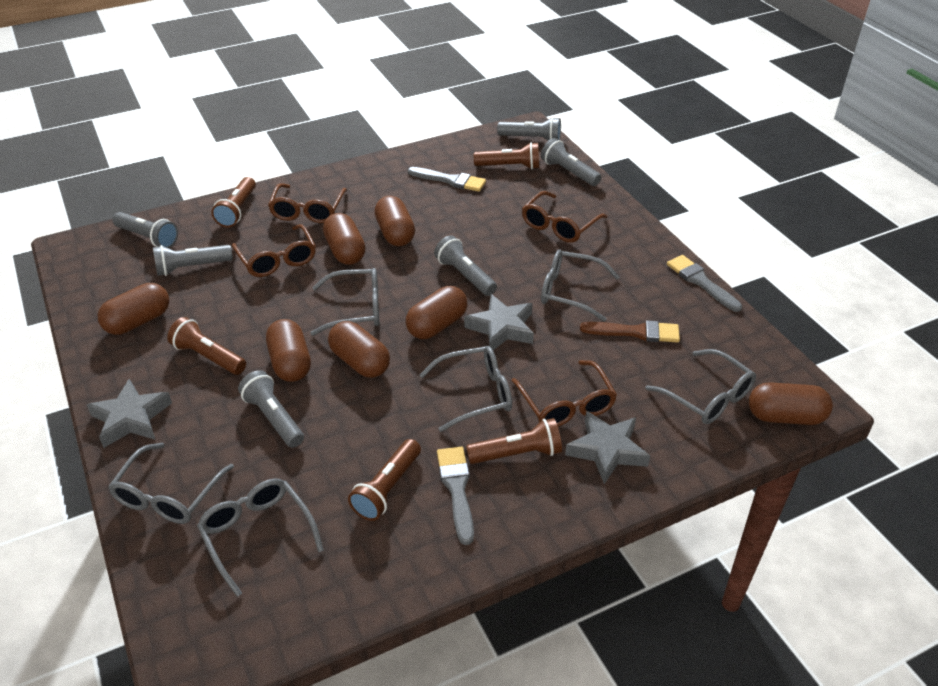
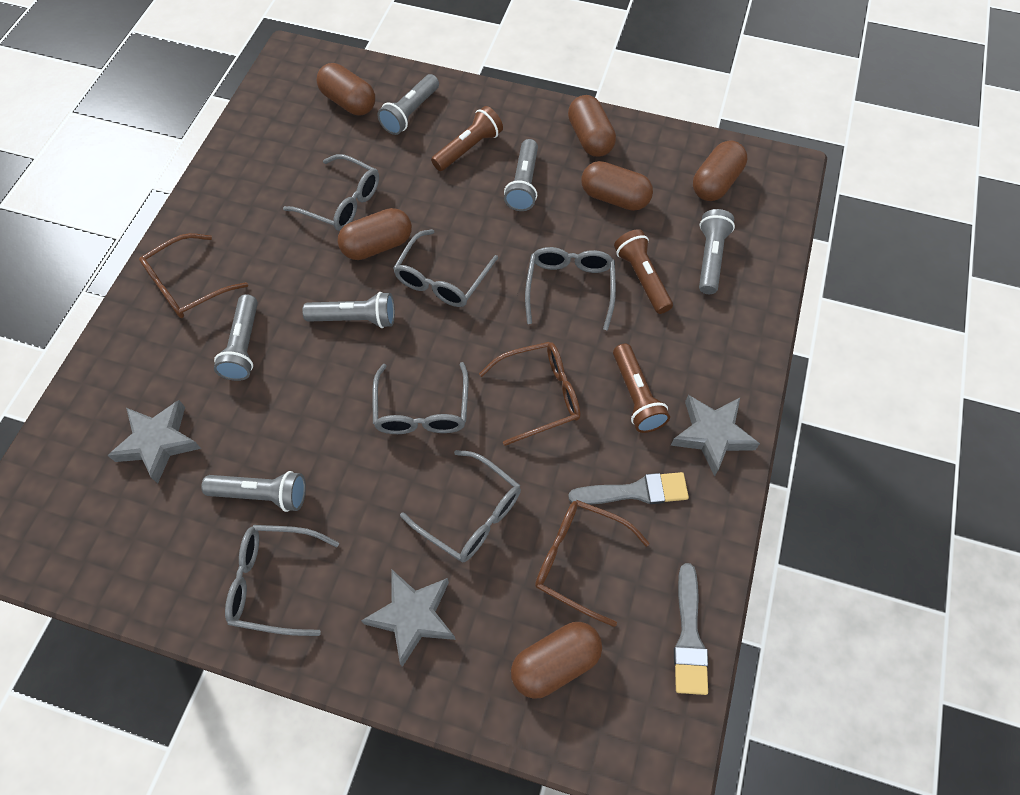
brown brush: 1 -> 0
brown capsule: 7 -> 6
brown flashlight: 5 -> 3
brown glasses: 4 -> 3
grey brush: 3 -> 2

